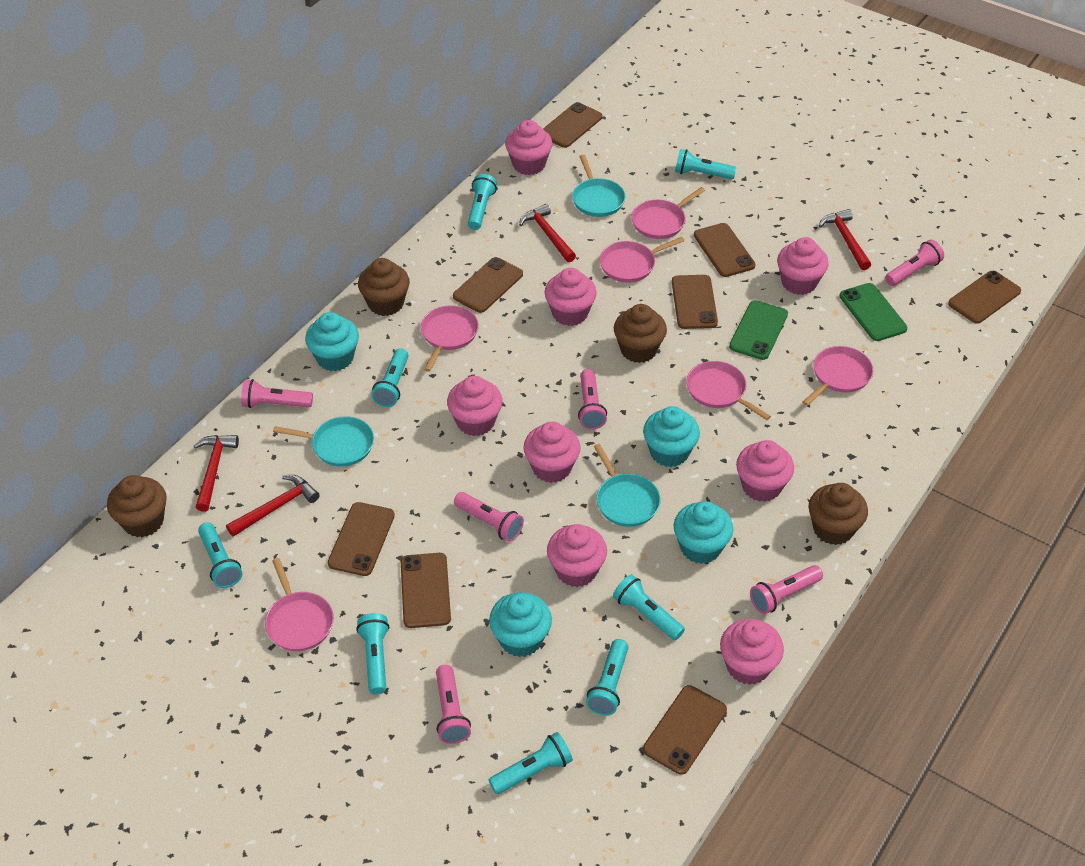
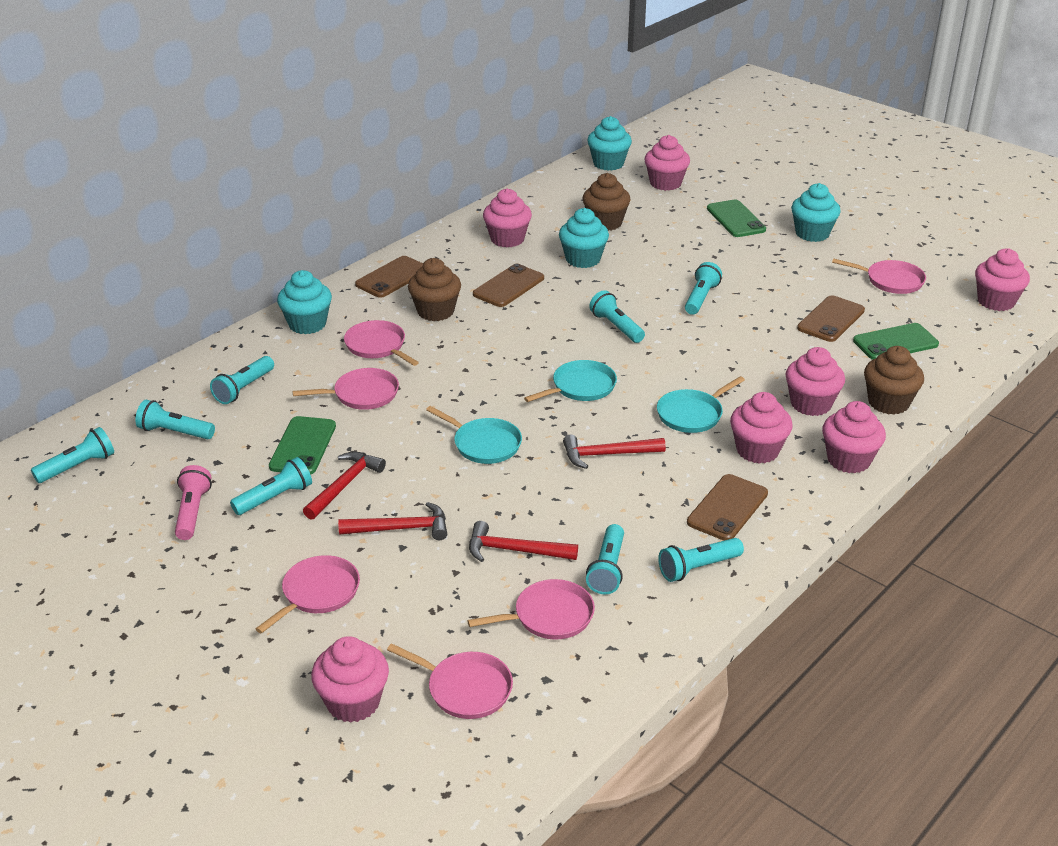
brown cupcake: 4 -> 3
brown phone: 8 -> 4
green phone: 2 -> 3
pink cupcake: 8 -> 7
pink flashlight: 6 -> 1

